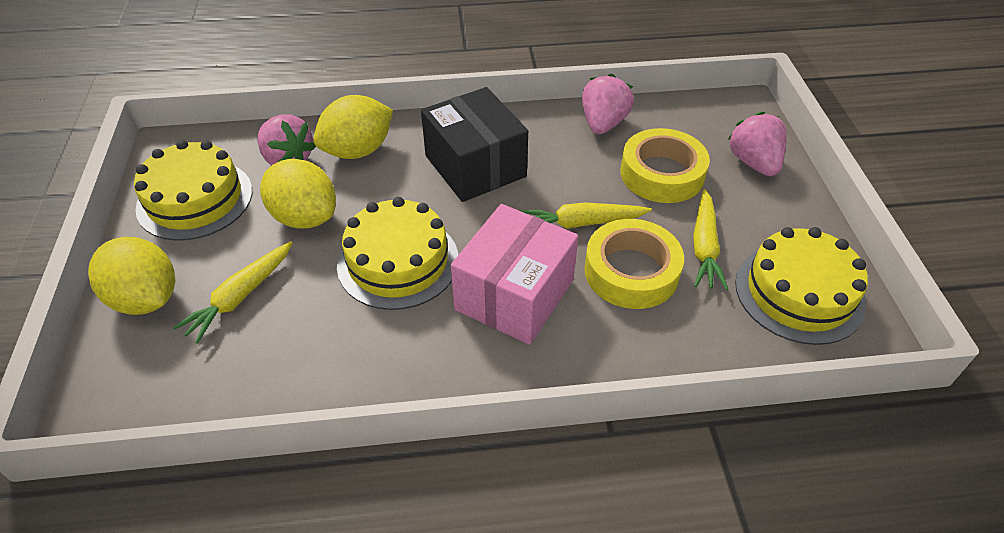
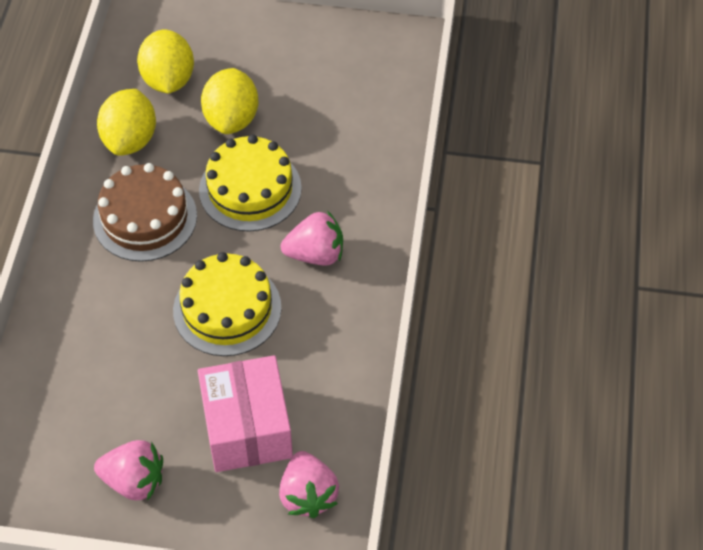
black box: 1 -> 0
brown cake: 0 -> 1
yellow cake: 3 -> 2
yellow carrot: 3 -> 0
yellow tape: 2 -> 0

